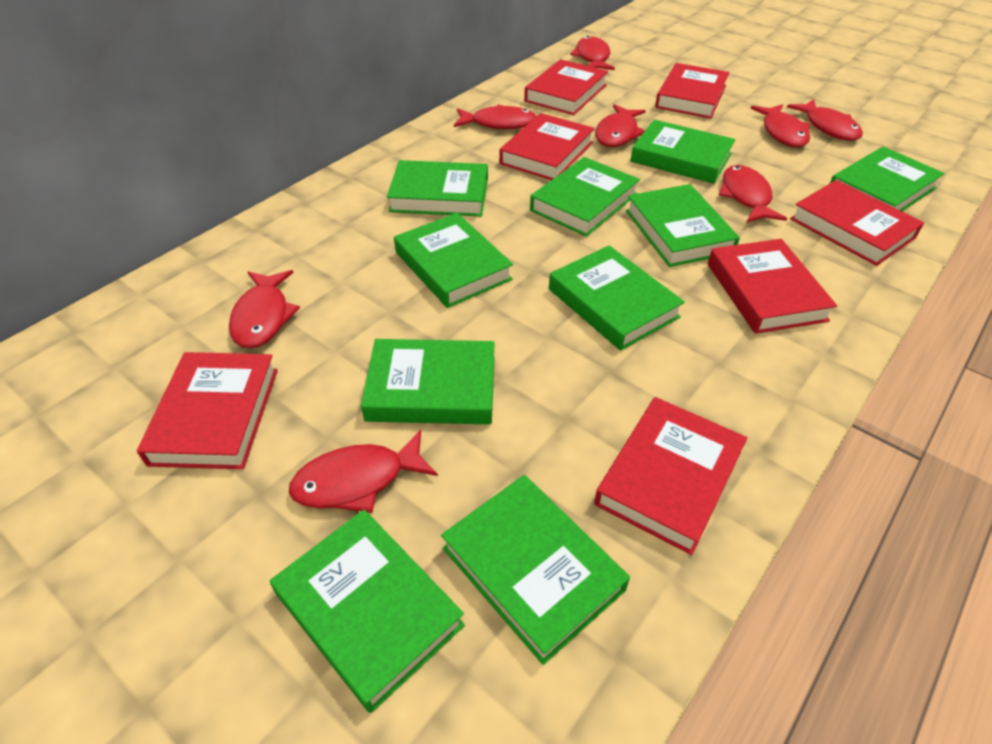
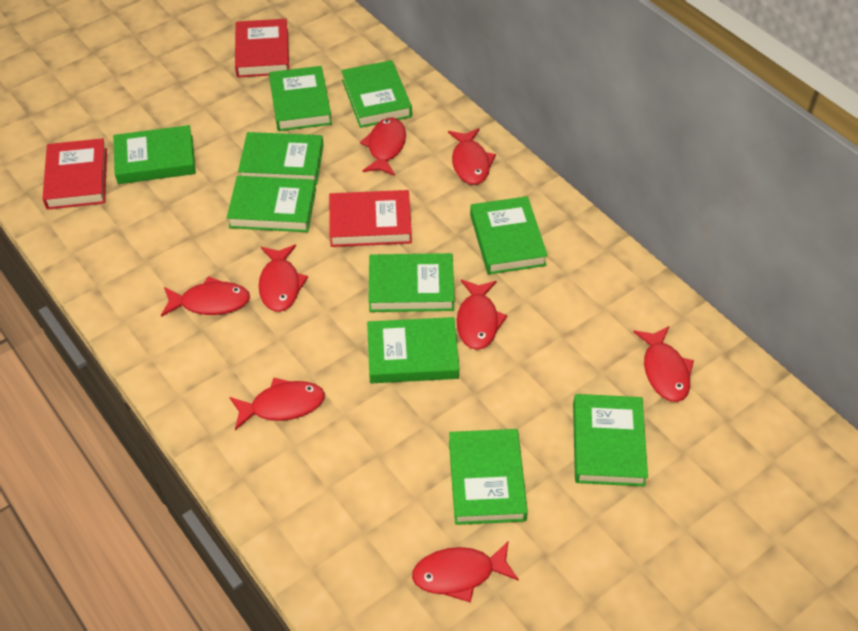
red book: 7 -> 3

